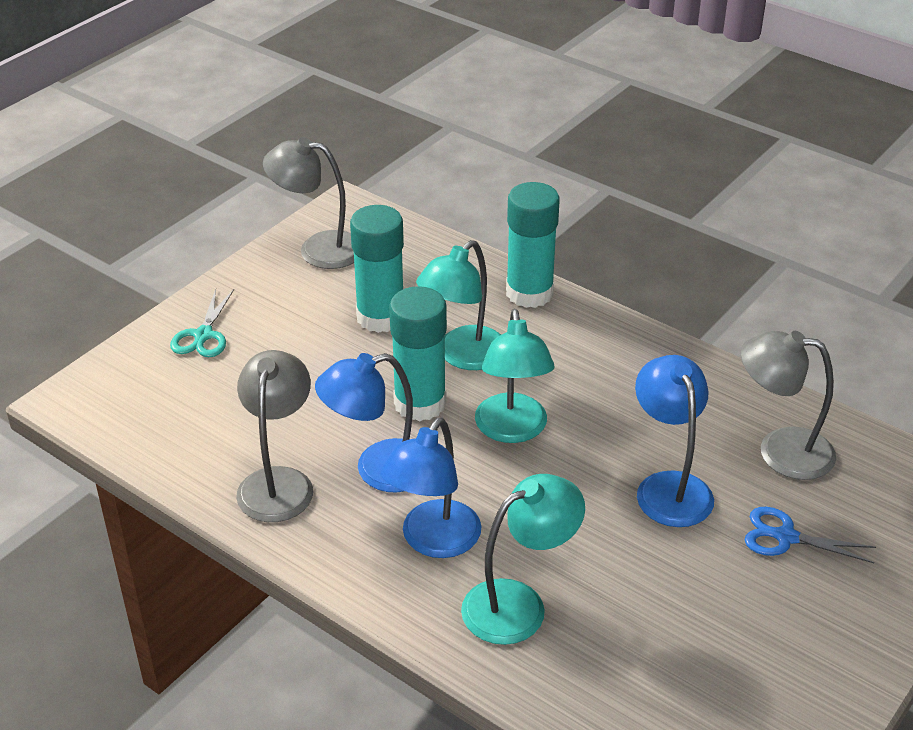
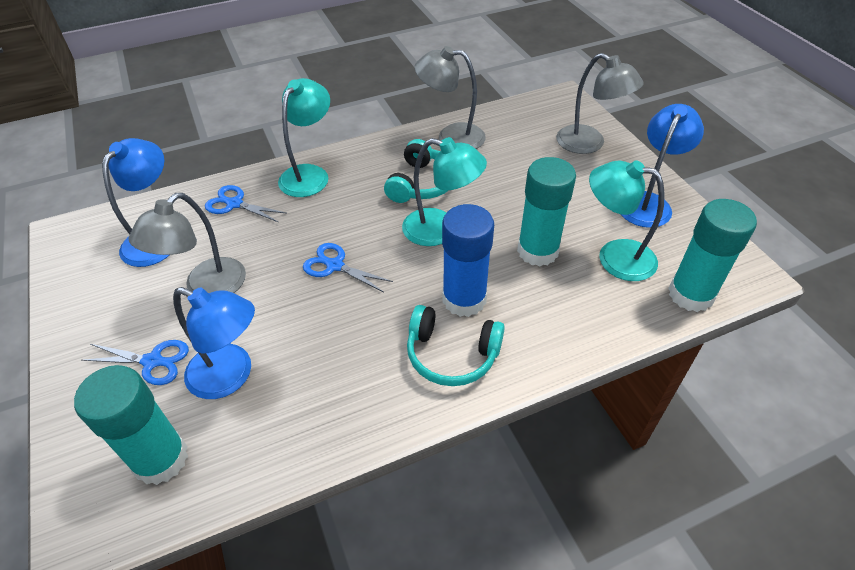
blue glue stick: 0 -> 1
blue scissors: 1 -> 3
turquoise headphones: 0 -> 2
turquoise scissors: 1 -> 0

